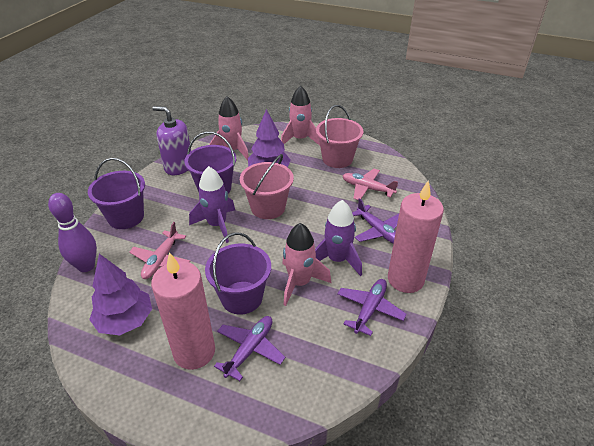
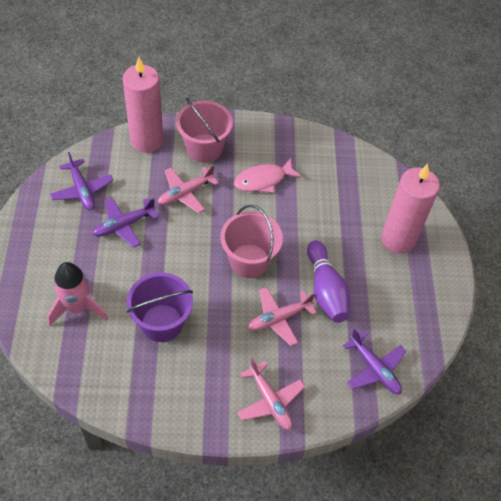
pink fish: 0 -> 1
pink plane: 2 -> 3
pink rocket: 3 -> 1
purple bucket: 3 -> 1
purple rocket: 2 -> 0
purple soap dispenser: 1 -> 0
purple tree: 2 -> 0

